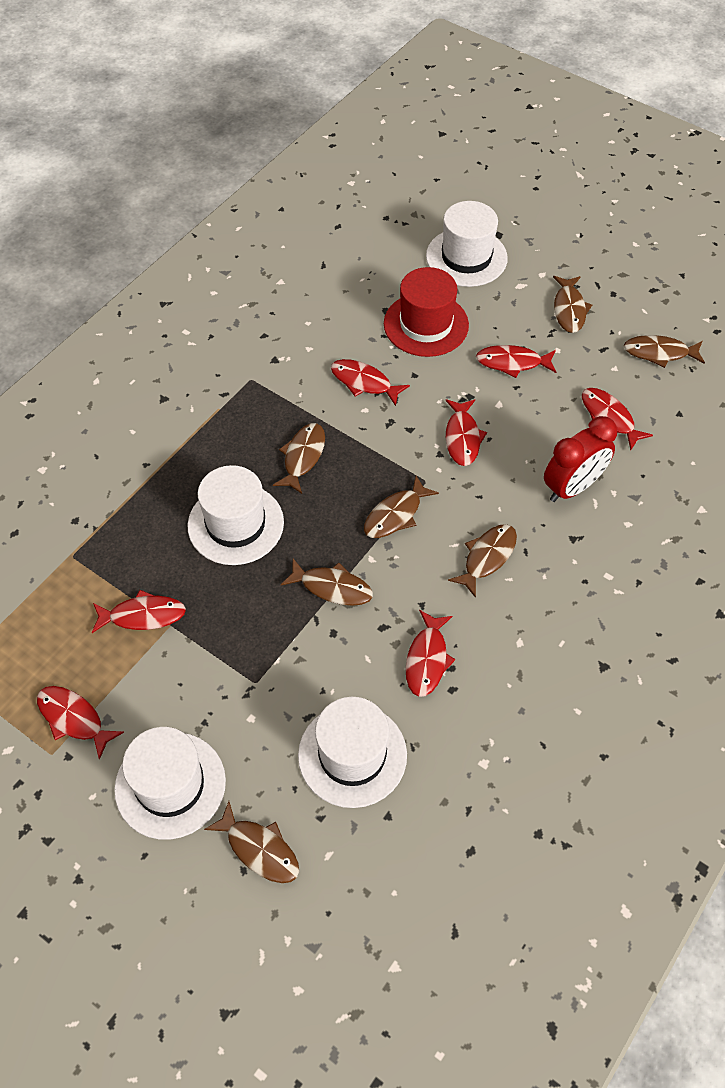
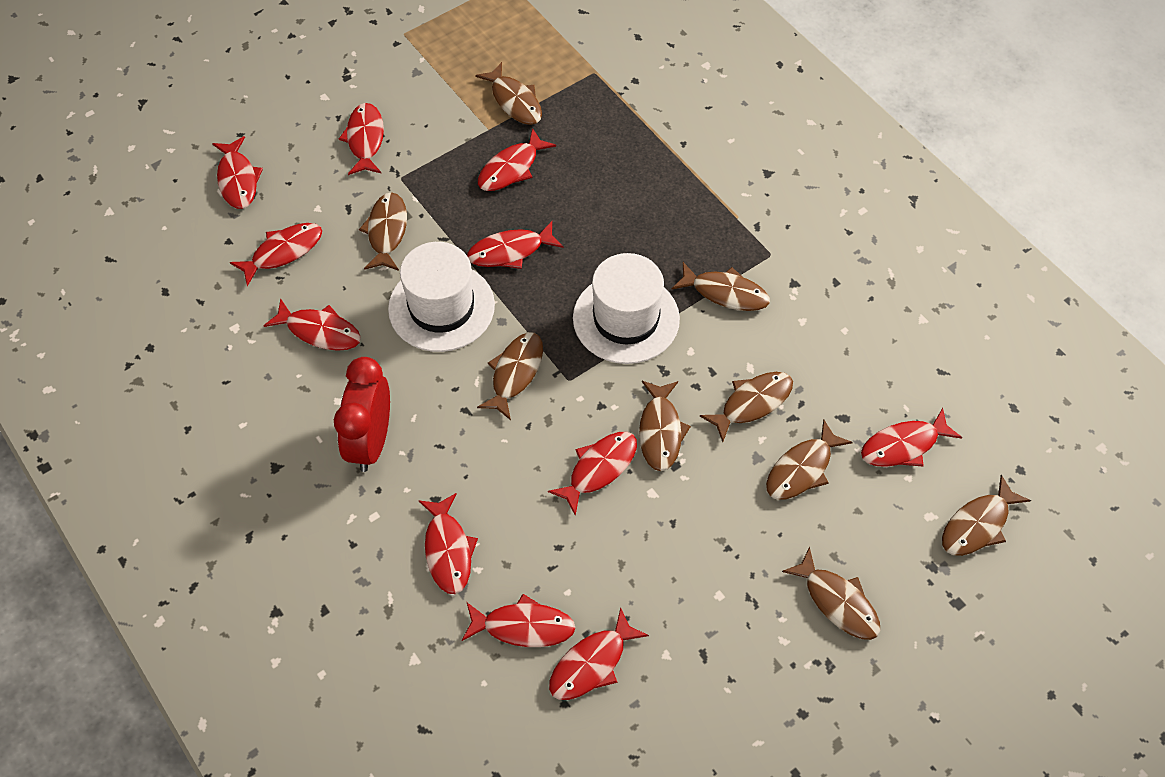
brown fish: 7 -> 9
red fish: 7 -> 11
red hat: 1 -> 0
white hat: 4 -> 2

